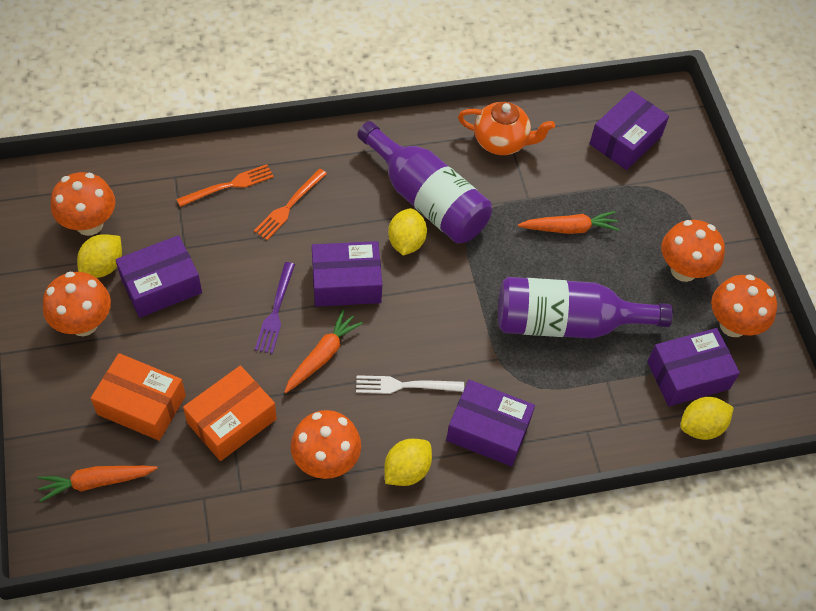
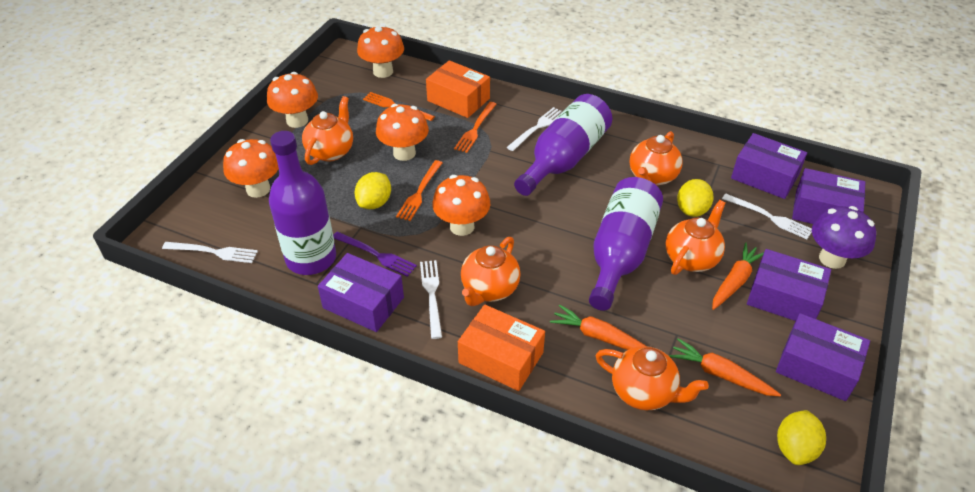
orange fork: 2 -> 3
orange teapot: 1 -> 5
purple bottle: 2 -> 3
purple mushroom: 0 -> 1
white fork: 1 -> 4
yellow lemon: 4 -> 3

